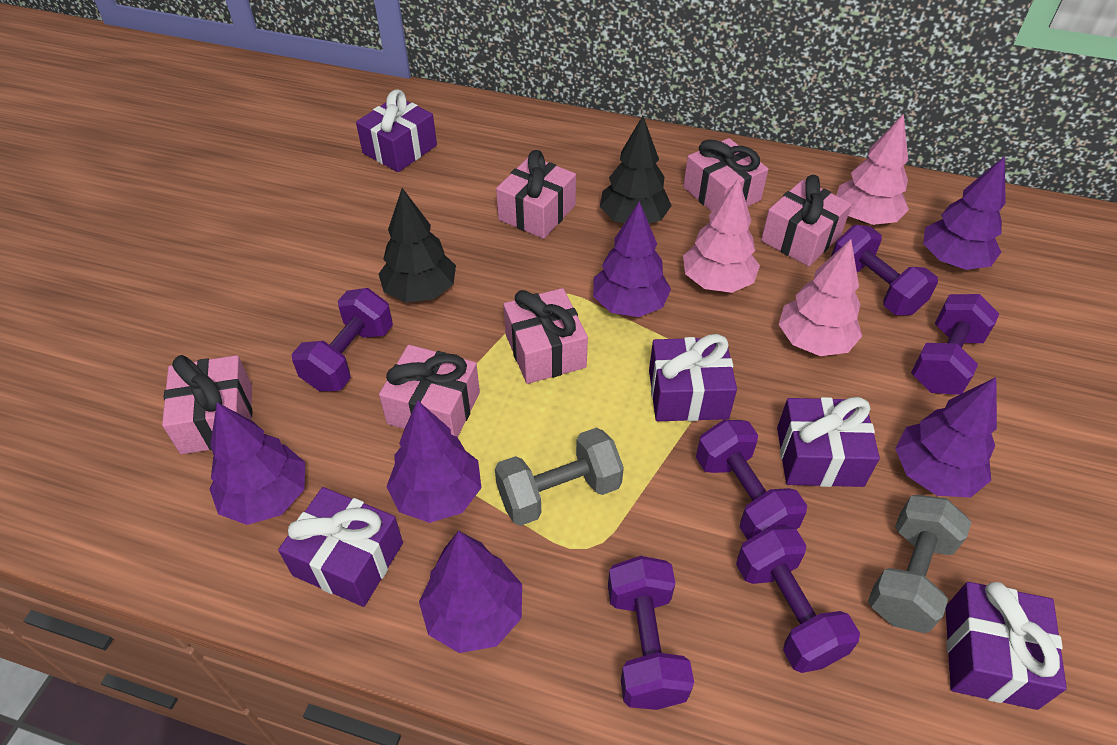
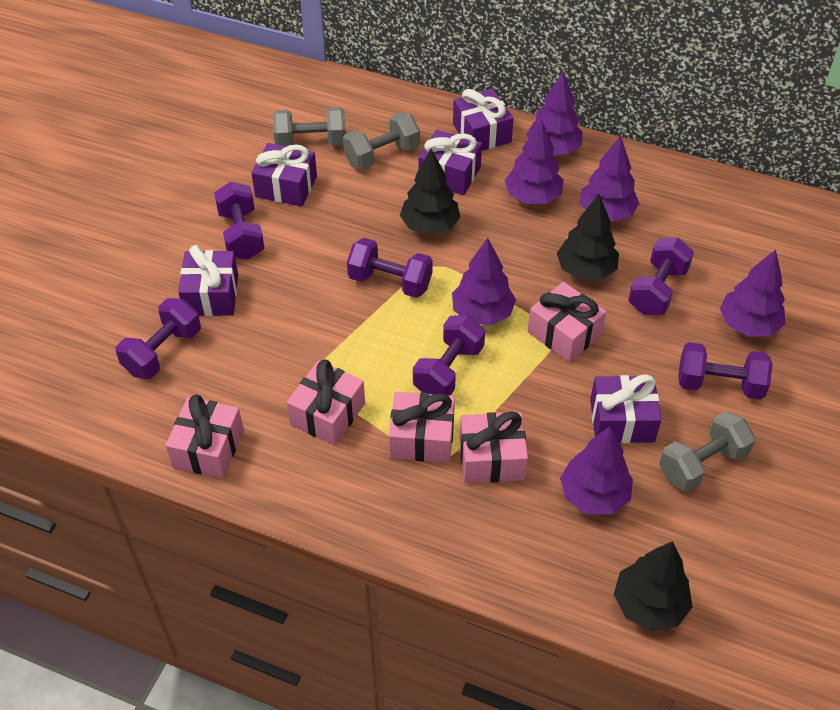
black tree: 2 -> 3
grey dumbbell: 2 -> 3
pink gift: 6 -> 5
pink tree: 3 -> 0

